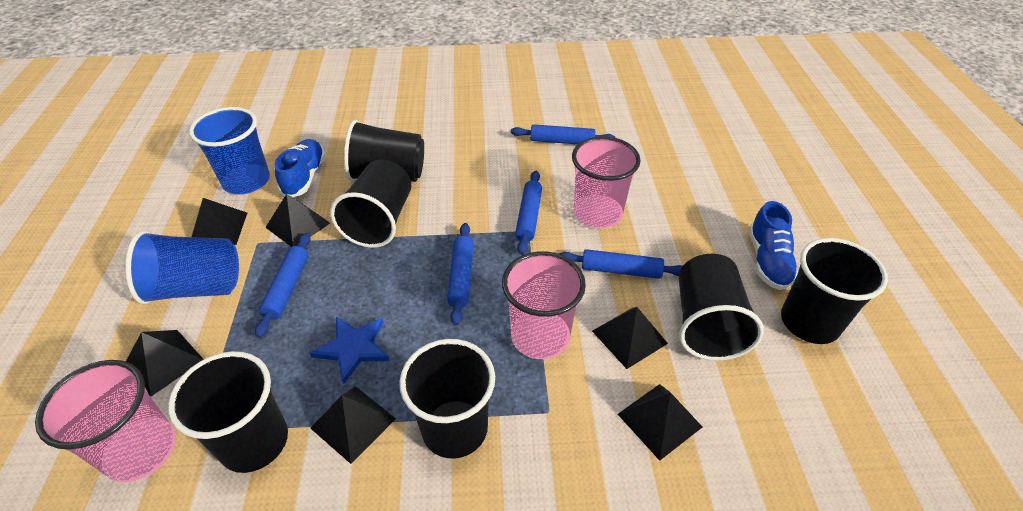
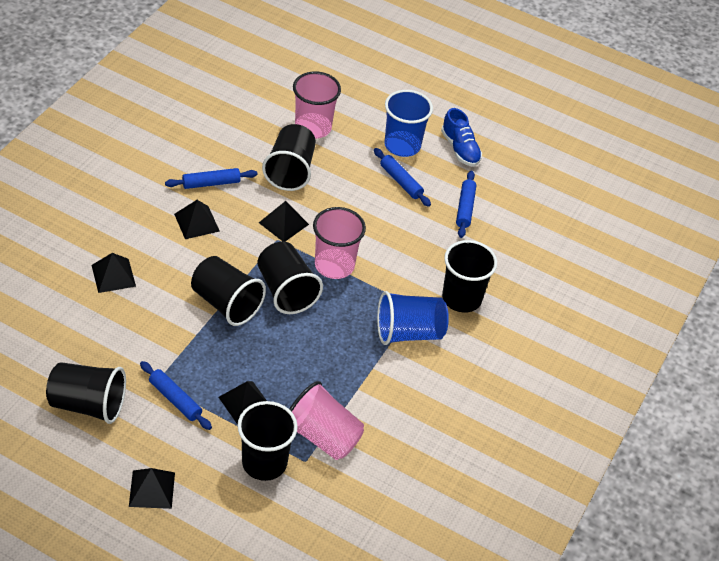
black pyramid: 6 -> 5
blue rolling pin: 5 -> 4
blue shoe: 2 -> 1
blue star: 1 -> 0

